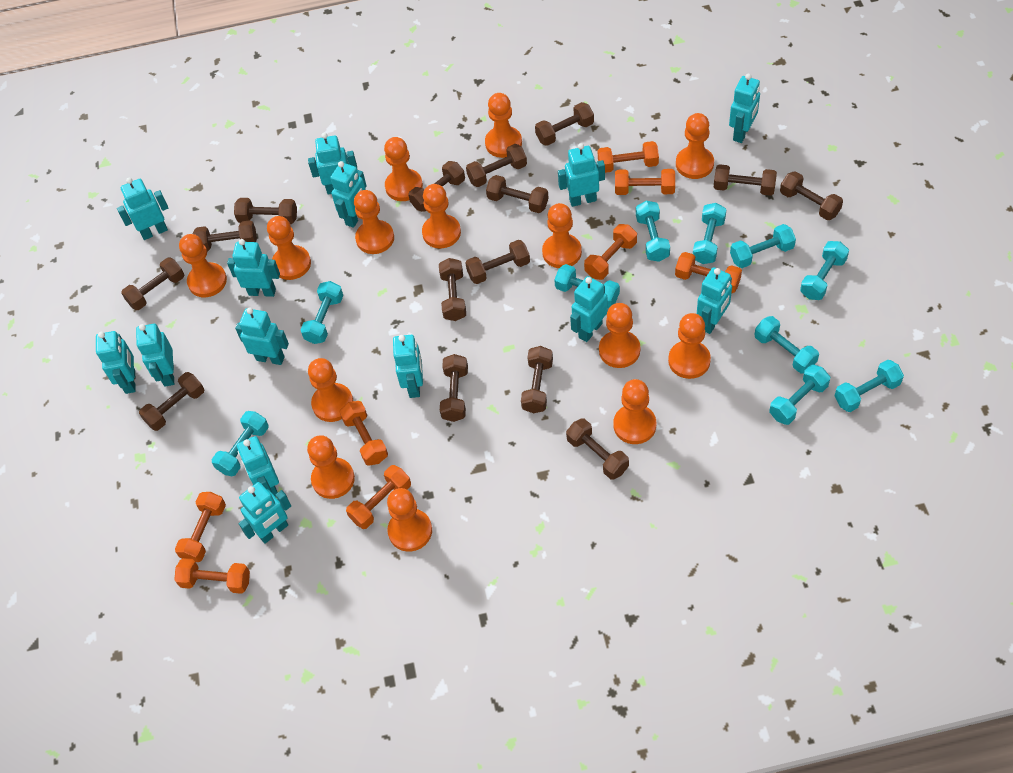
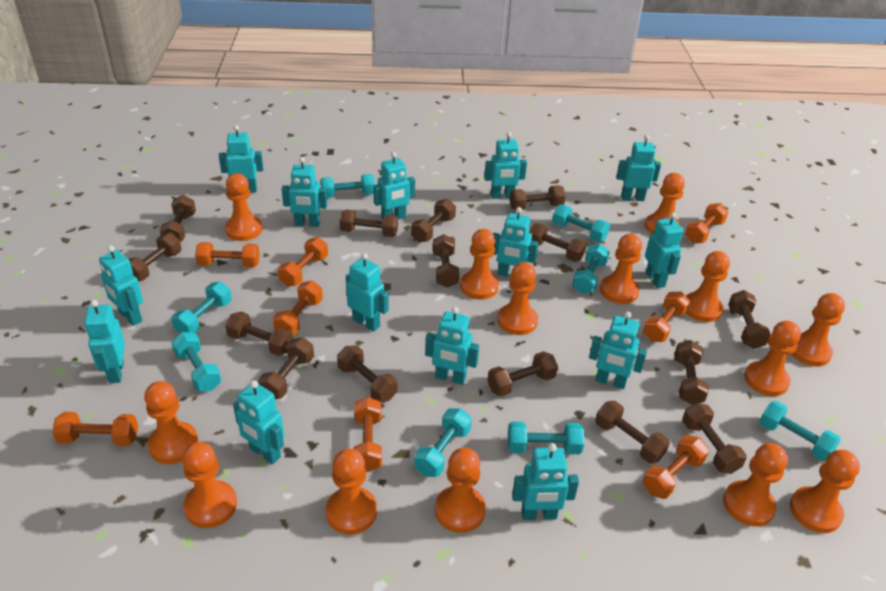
turquoise dumbbell: 10 -> 8

